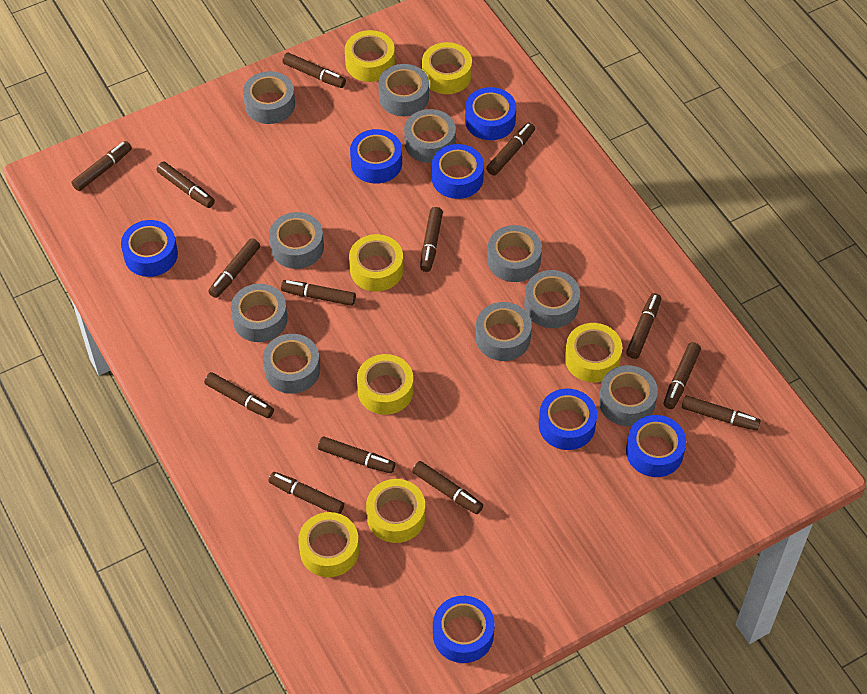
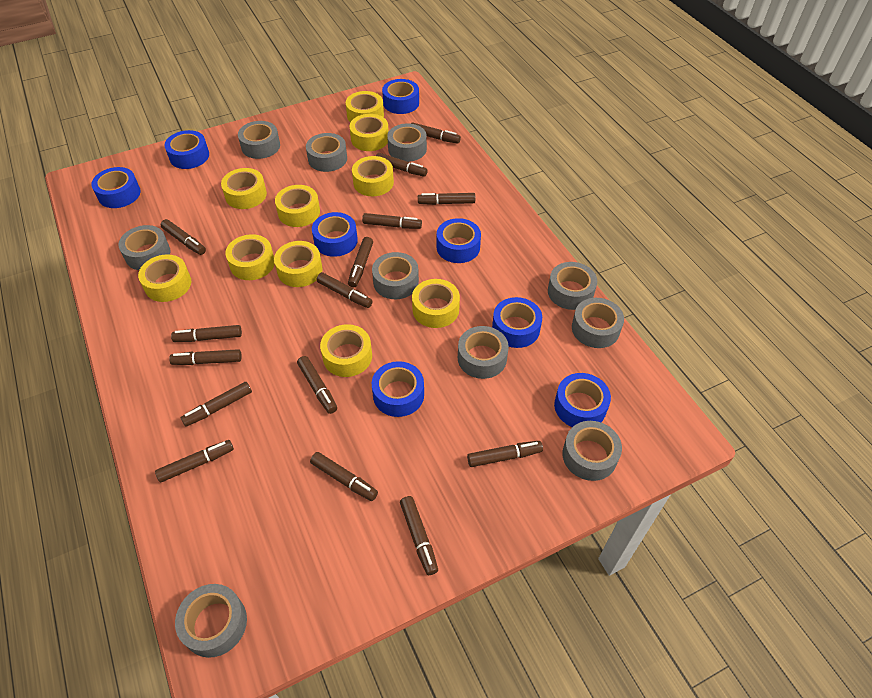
blue tape: 7 -> 8
brown marker: 14 -> 15
yellow tape: 7 -> 10

